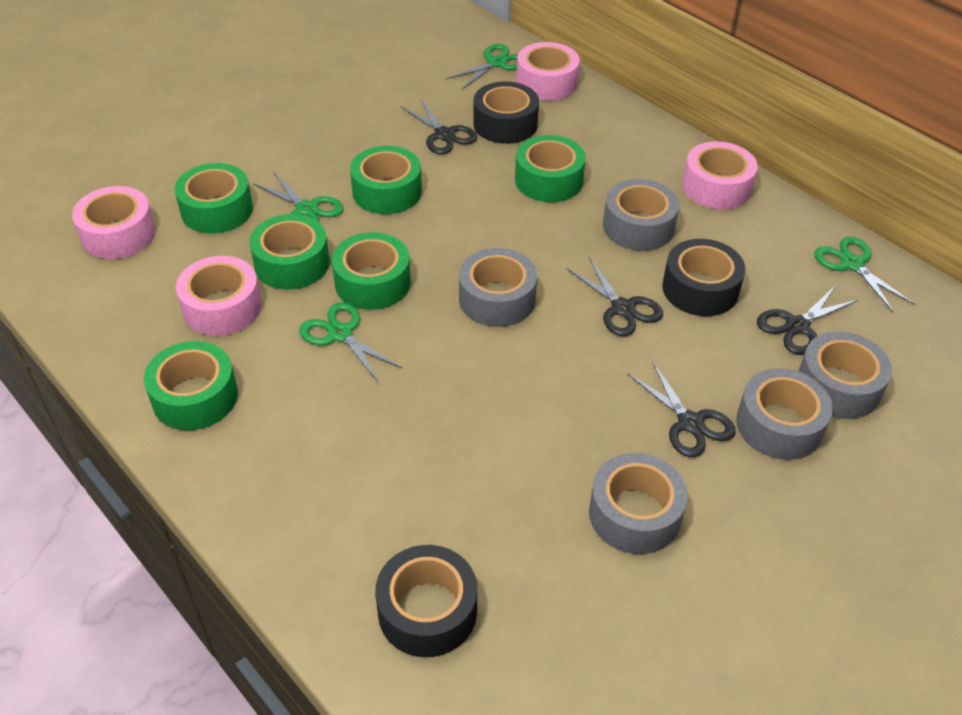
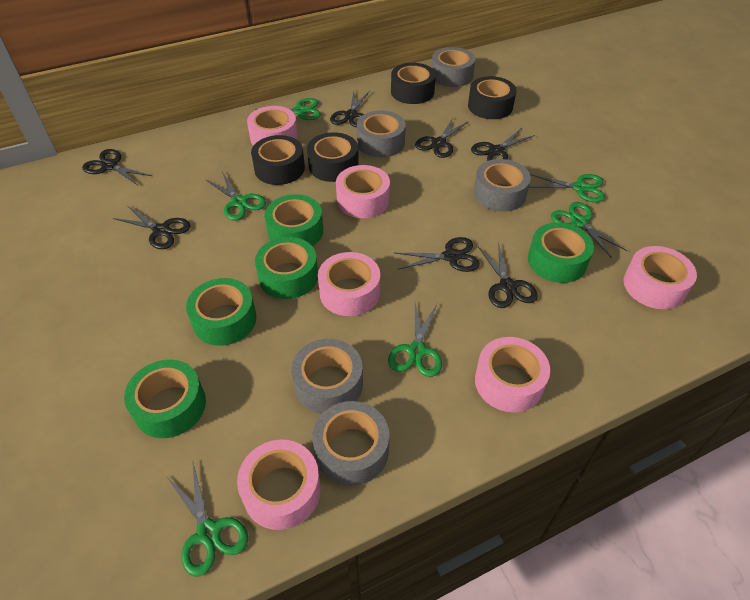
black scissors: 4 -> 7
black tape: 3 -> 4
green scissors: 4 -> 6
green tape: 6 -> 5
pink tape: 4 -> 6

